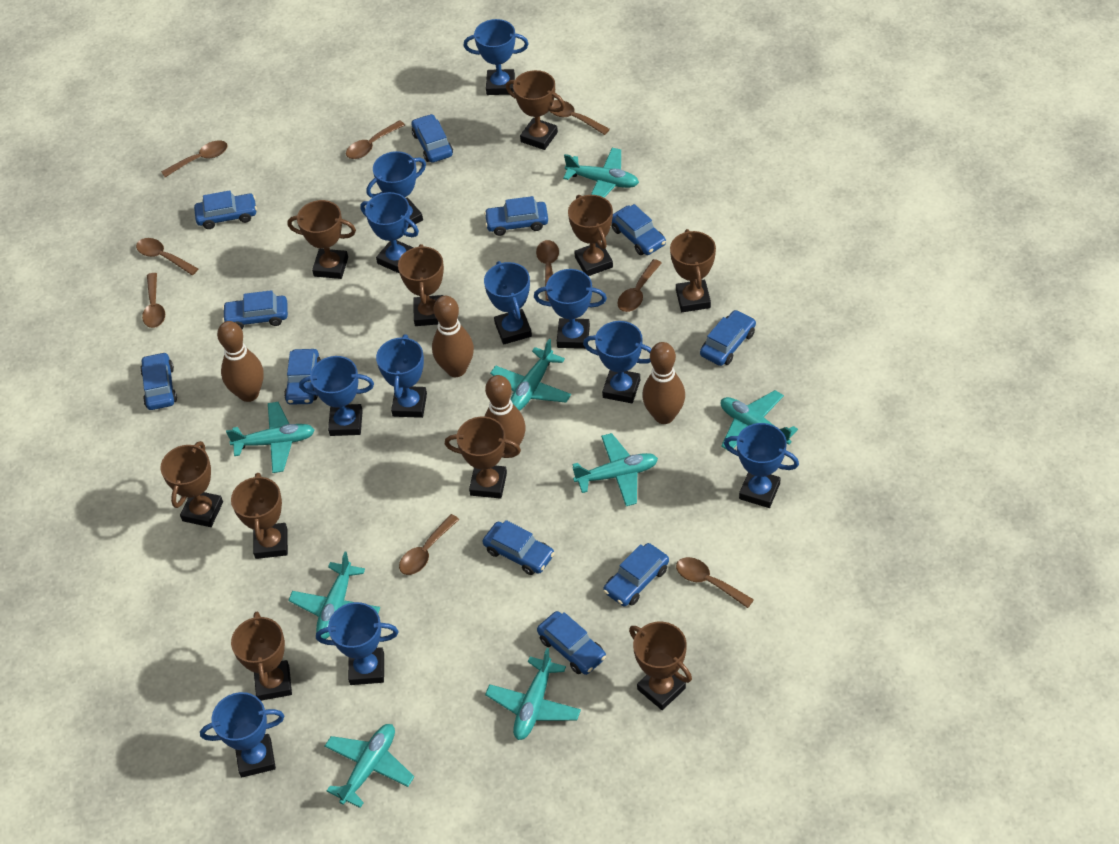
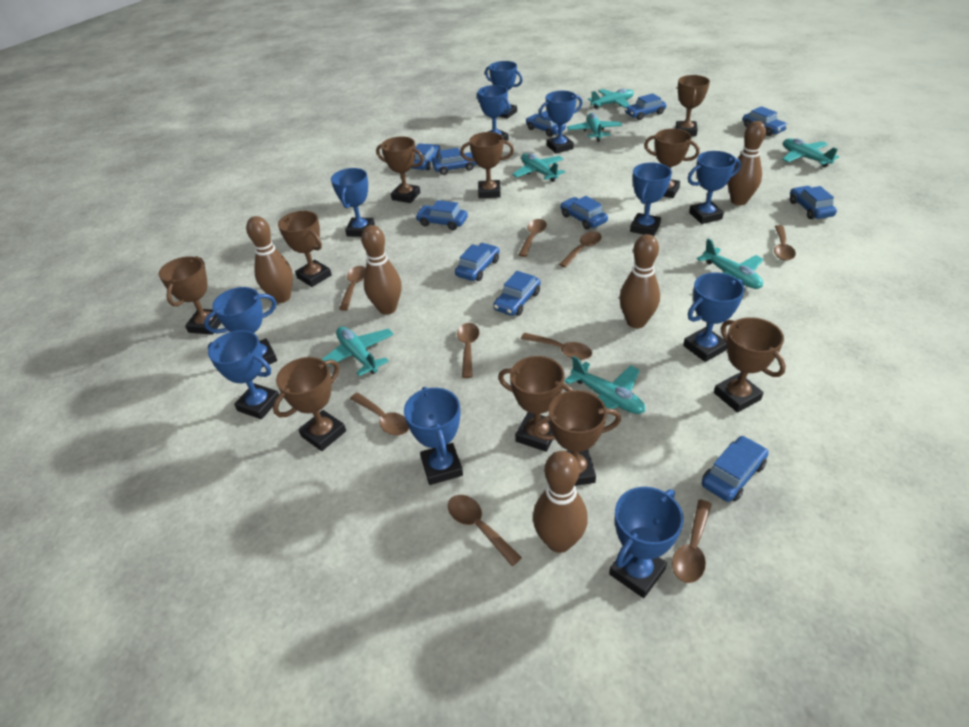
brown bowling pin: 4 -> 5
turquoise plane: 8 -> 7

